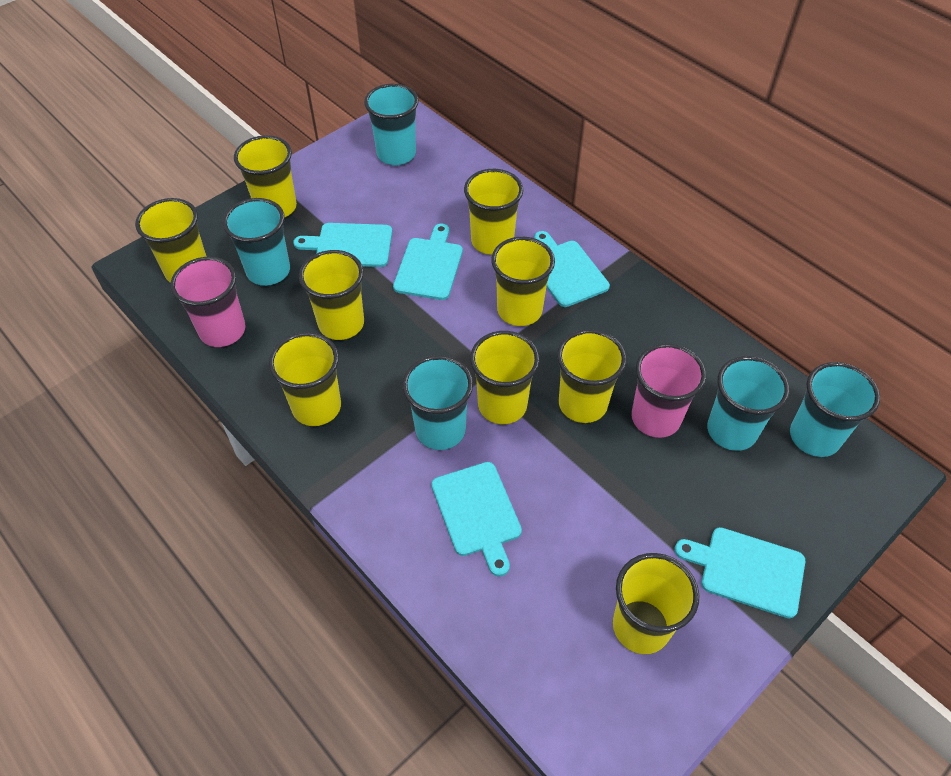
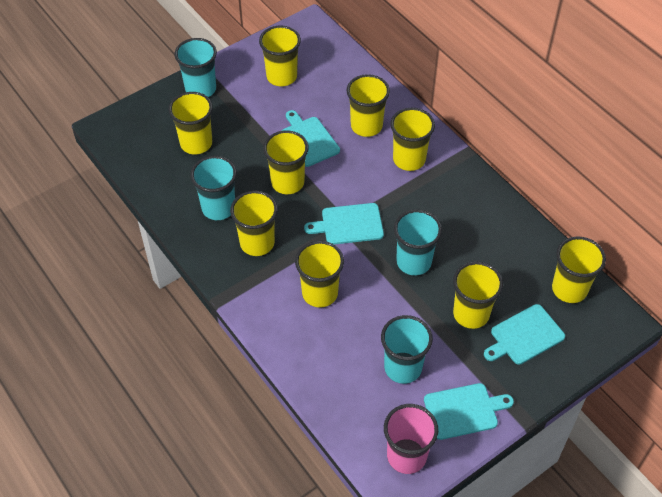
pink cup: 2 -> 1
turquoise cup: 5 -> 4
turquoise cutting board: 5 -> 4

